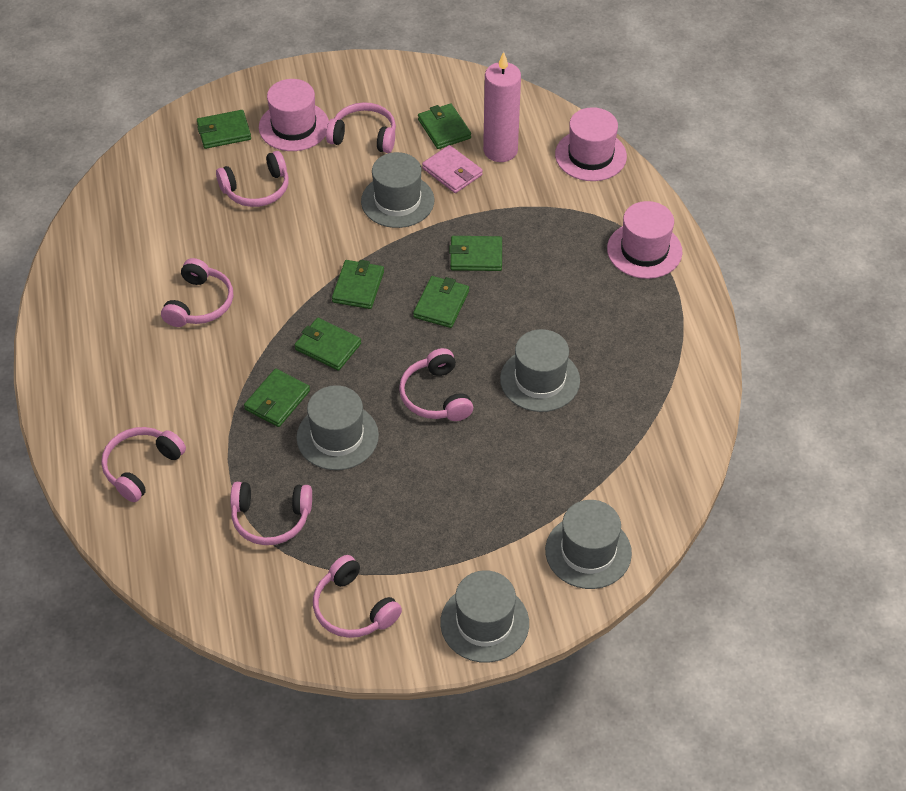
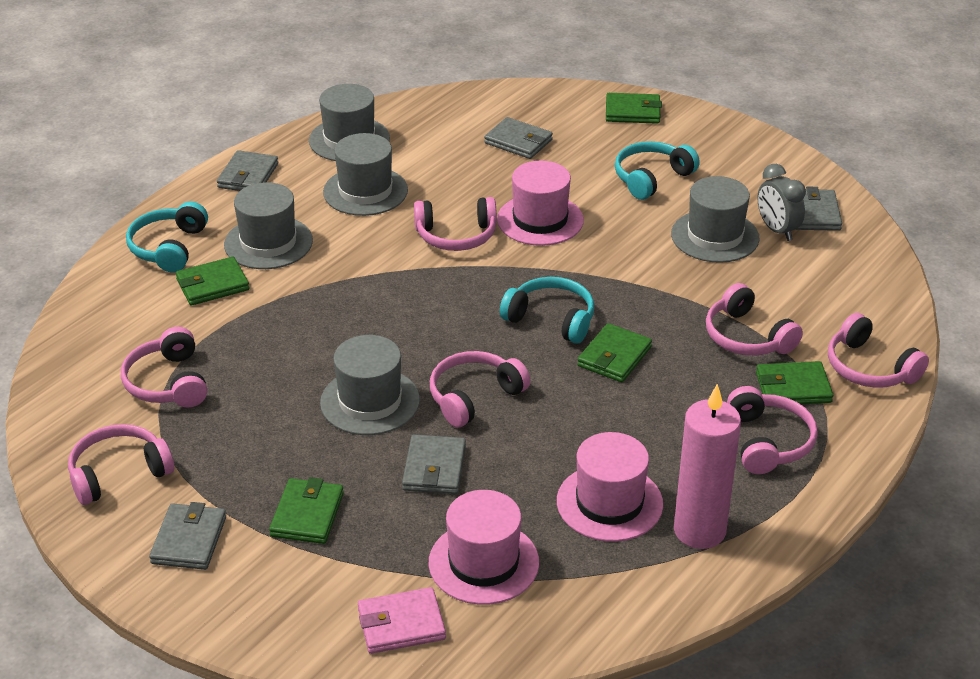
green wallet: 7 -> 5
grey clock: 0 -> 1
grey wallet: 0 -> 5
turquoise headphones: 0 -> 3

